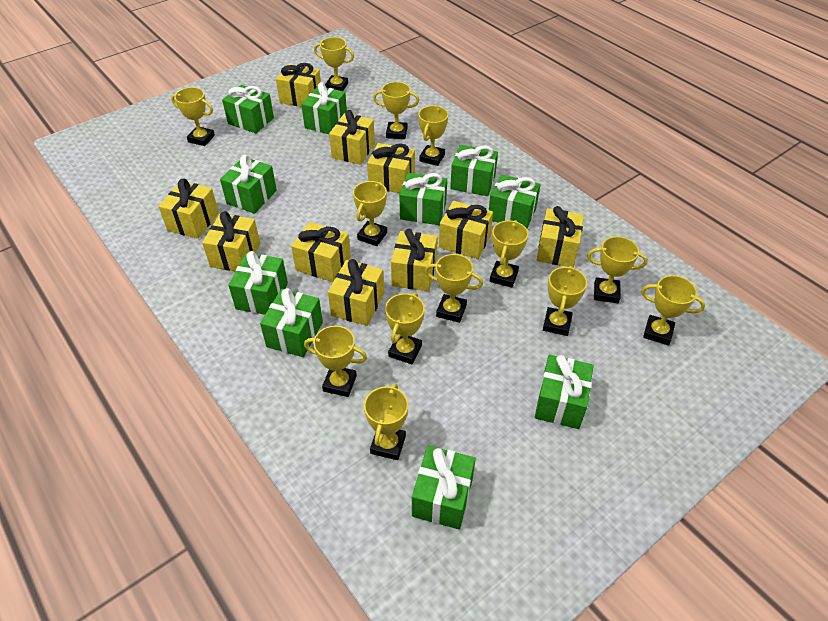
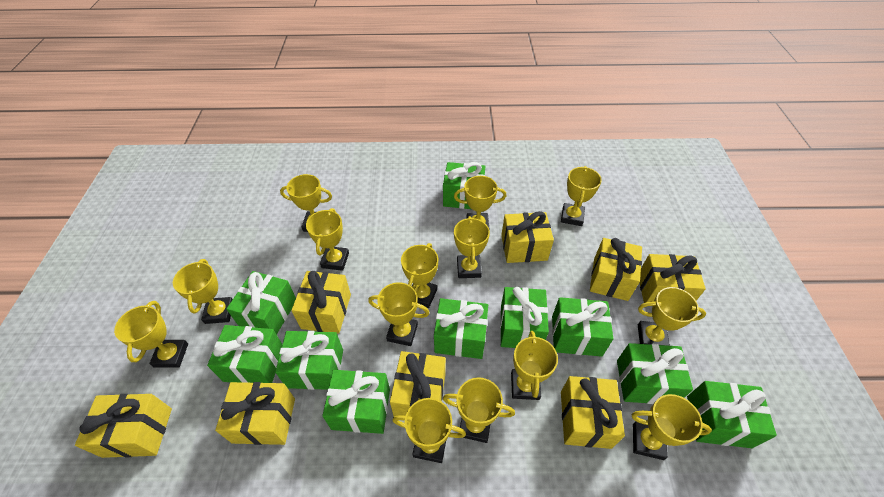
yellow gift: 10 -> 8
yellow trophy: 13 -> 14

